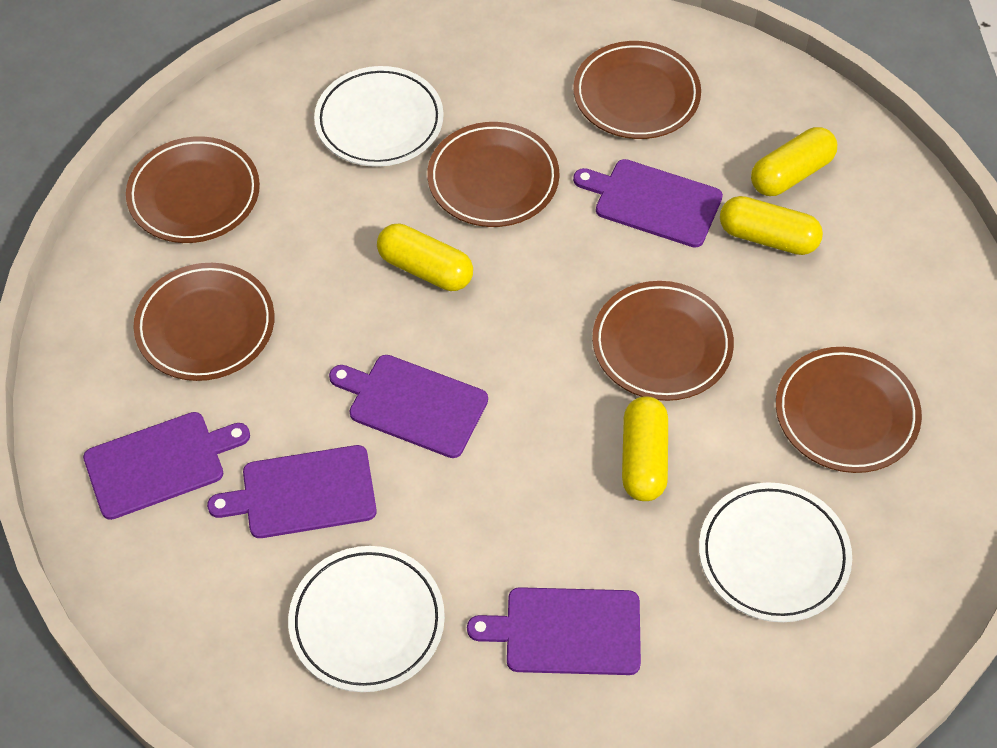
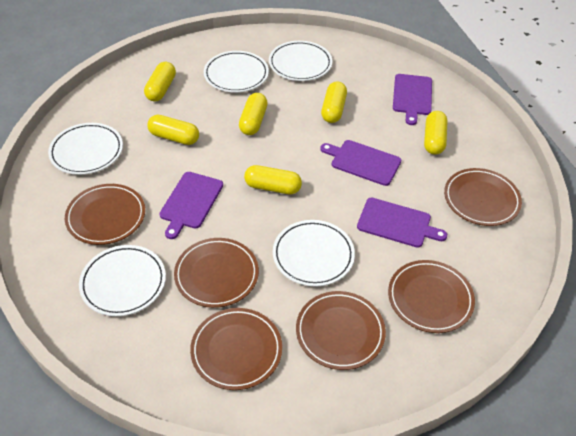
purple cutting board: 5 -> 4
white plate: 3 -> 5
yellow capsule: 4 -> 6

